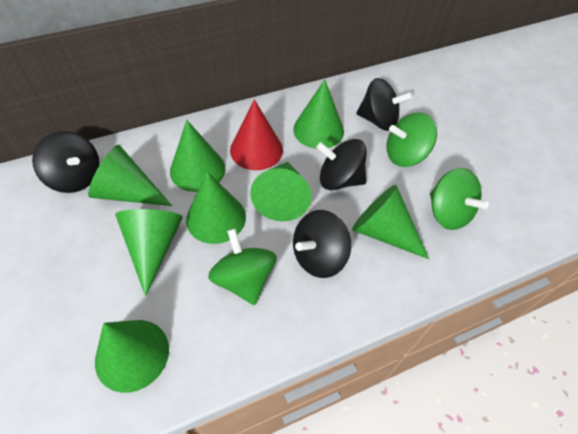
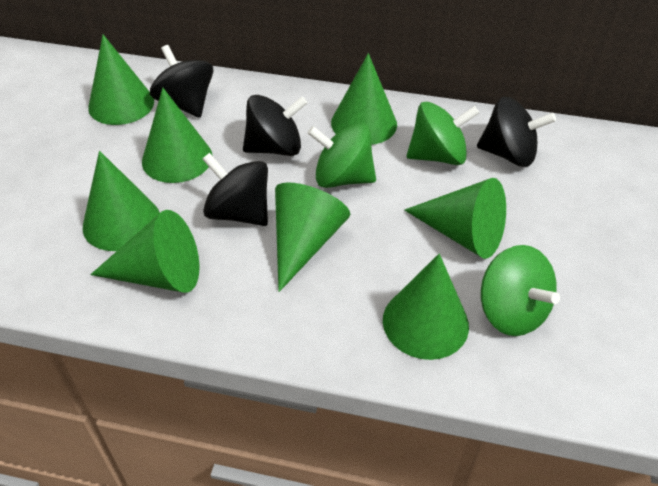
red cone: 1 -> 0

